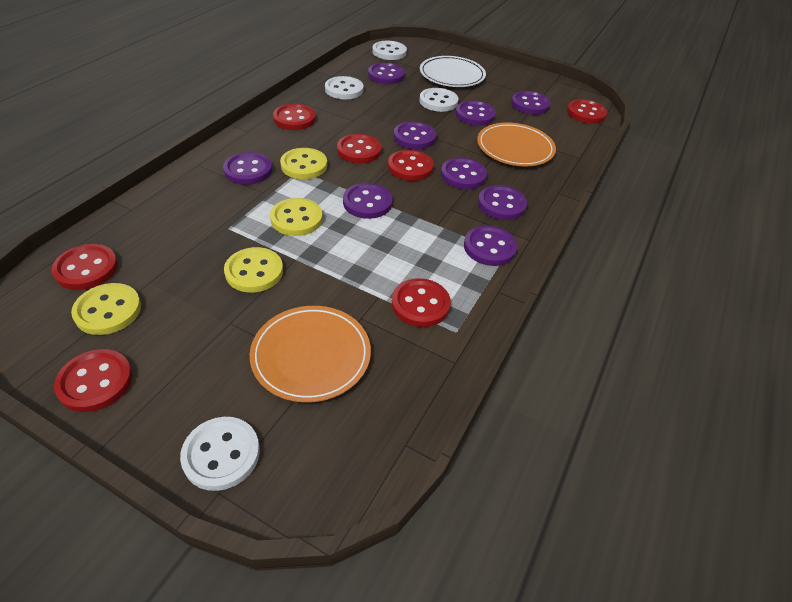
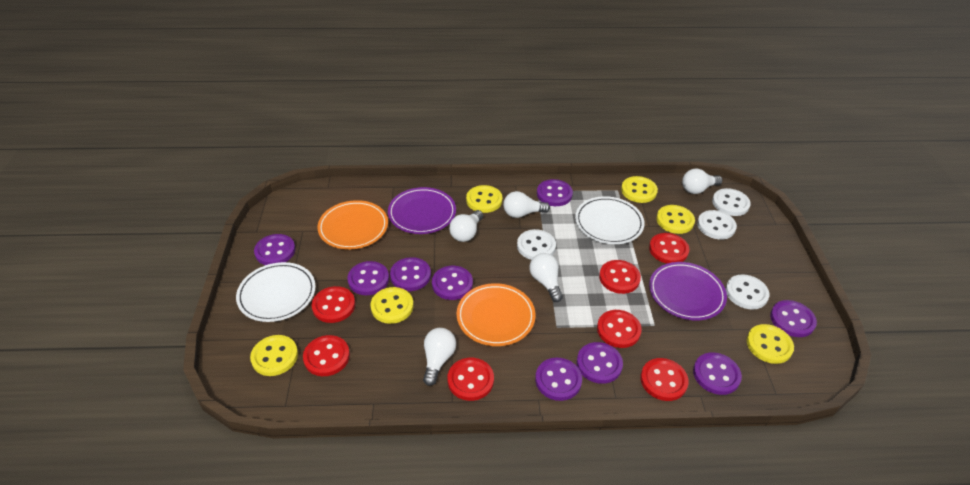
purple plate: 0 -> 2
white light bulb: 0 -> 5
white plate: 1 -> 2
yellow button: 4 -> 6

